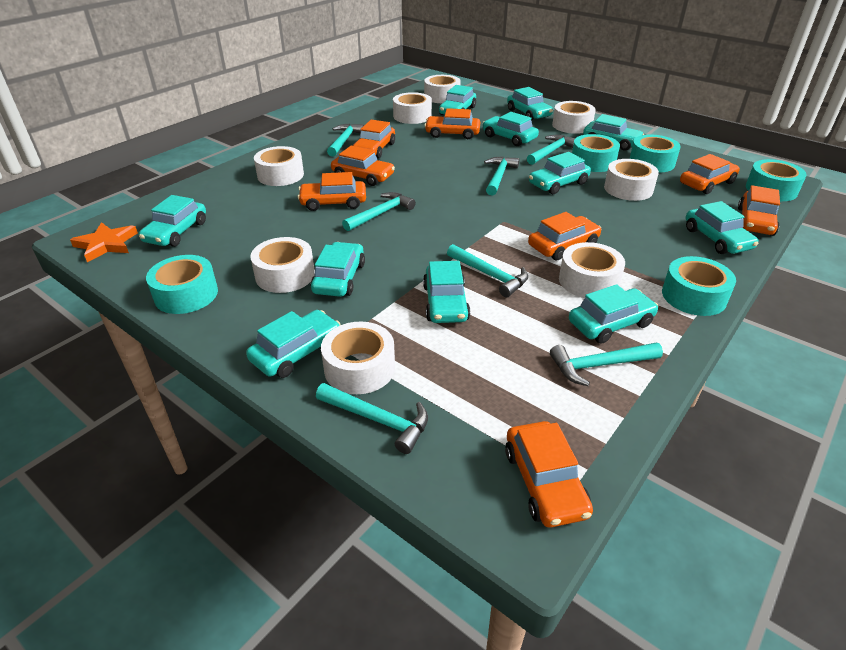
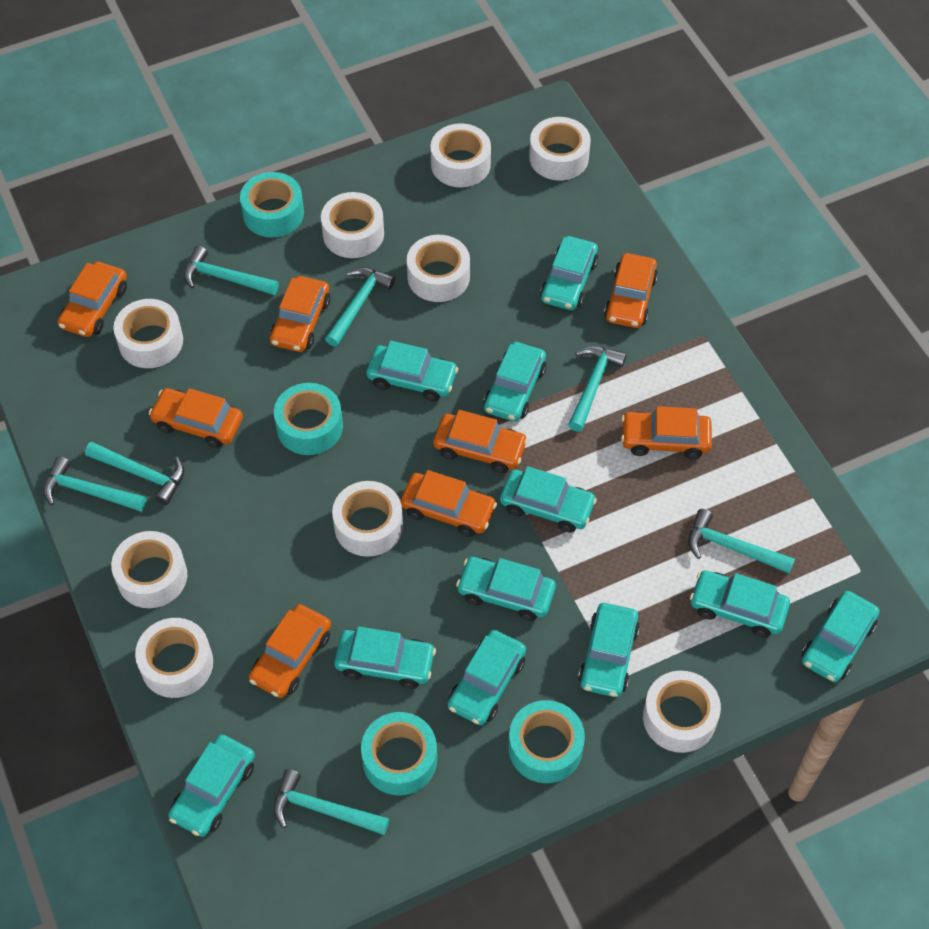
orange star: 1 -> 0
turquoise tape: 5 -> 4
white tape: 8 -> 9

